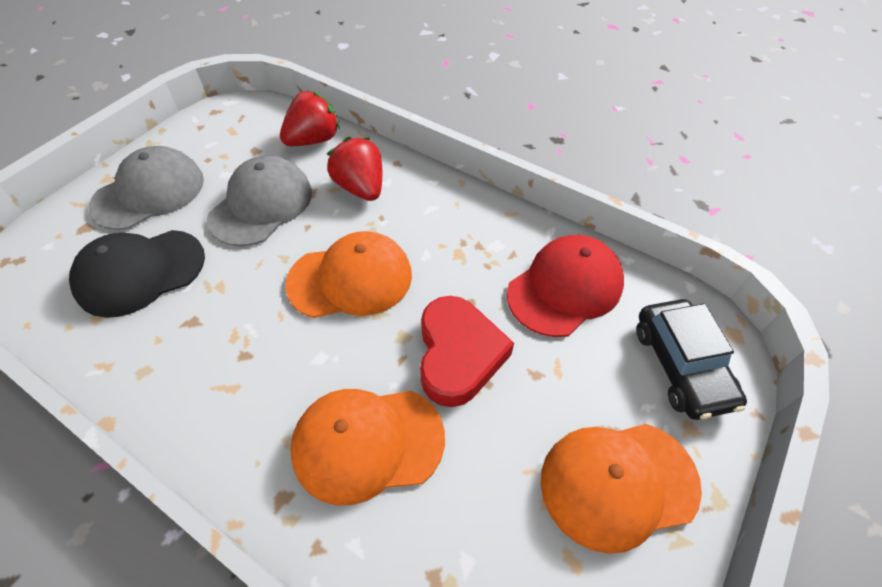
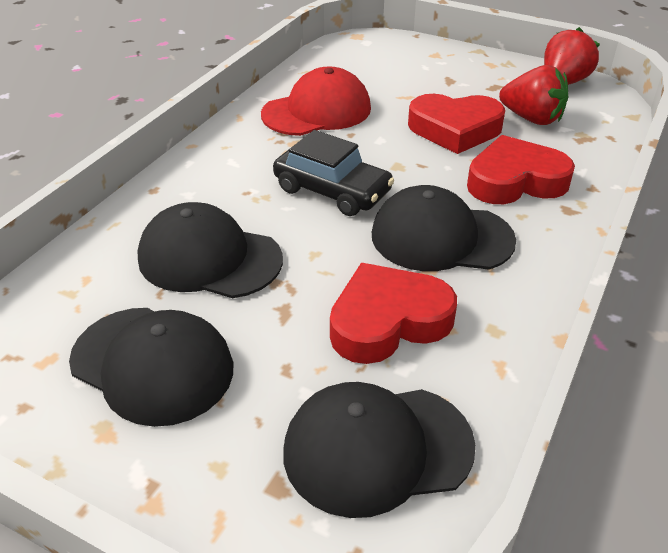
black cap: 1 -> 4
grey cap: 2 -> 0
orange cap: 3 -> 0
red heart: 1 -> 3

